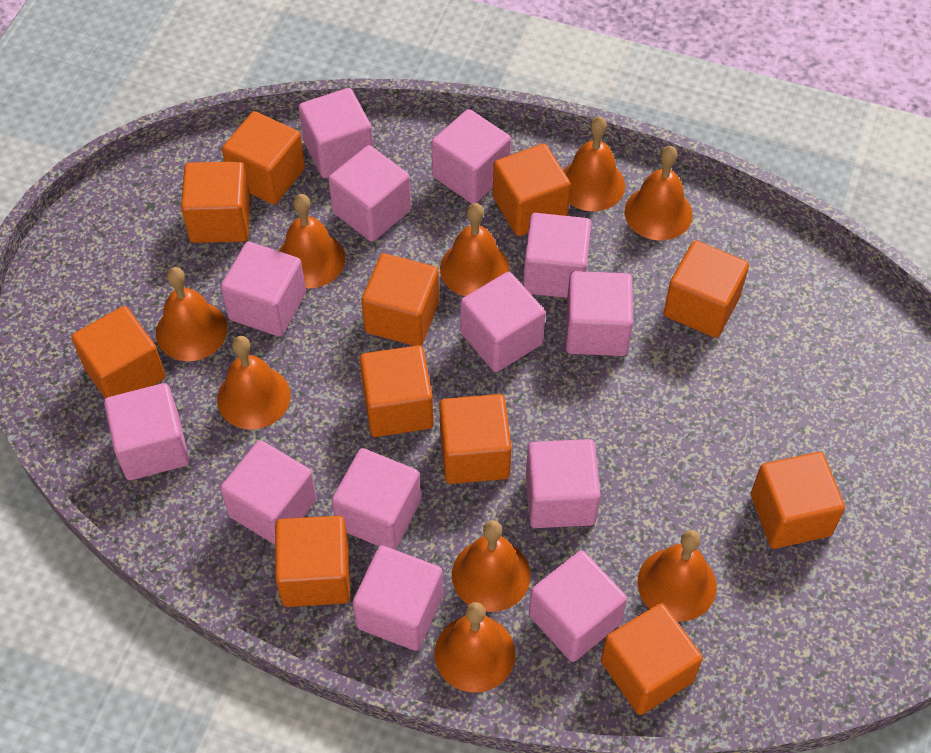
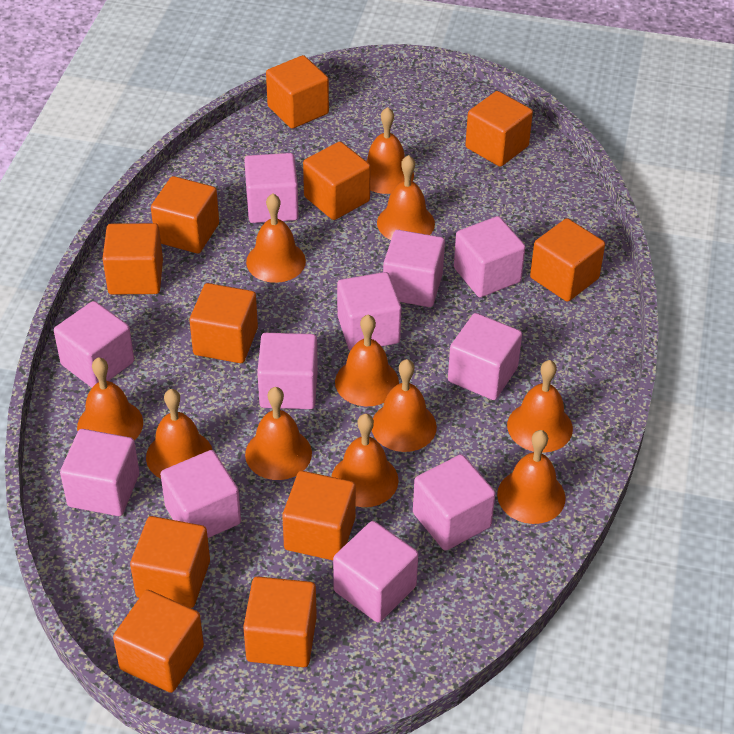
orange bell: 9 -> 11
pink cube: 13 -> 11

